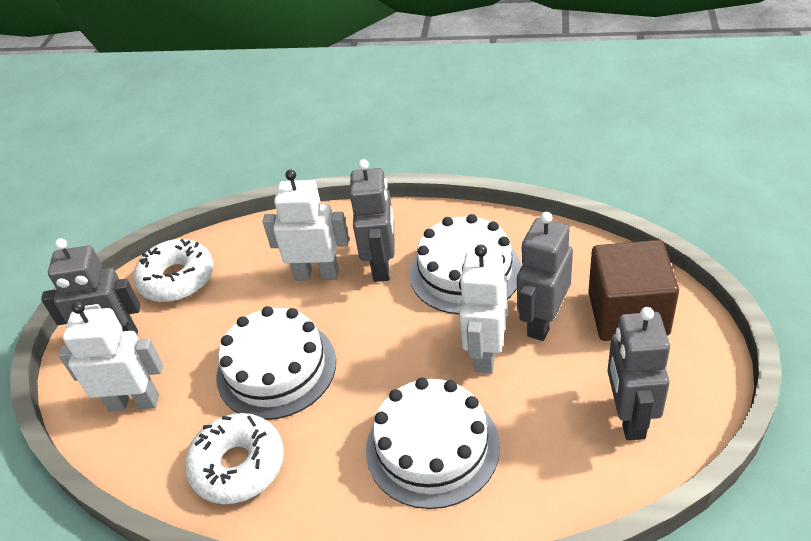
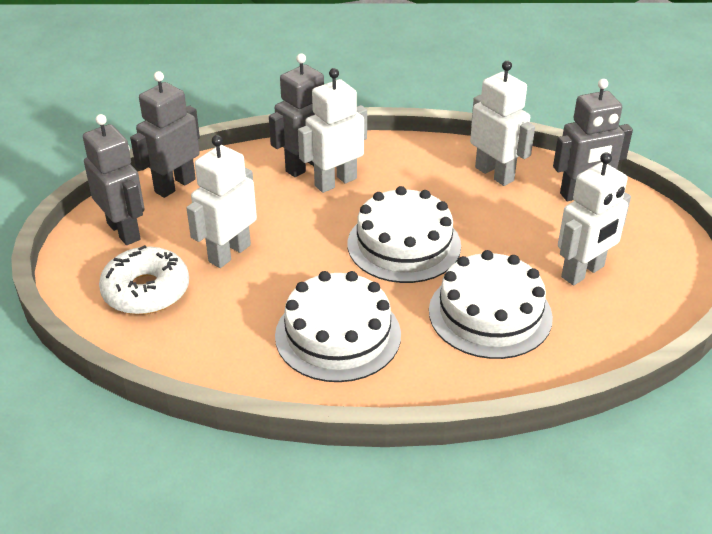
brown cube: 1 -> 0
white donut: 2 -> 1
white robot: 3 -> 4

